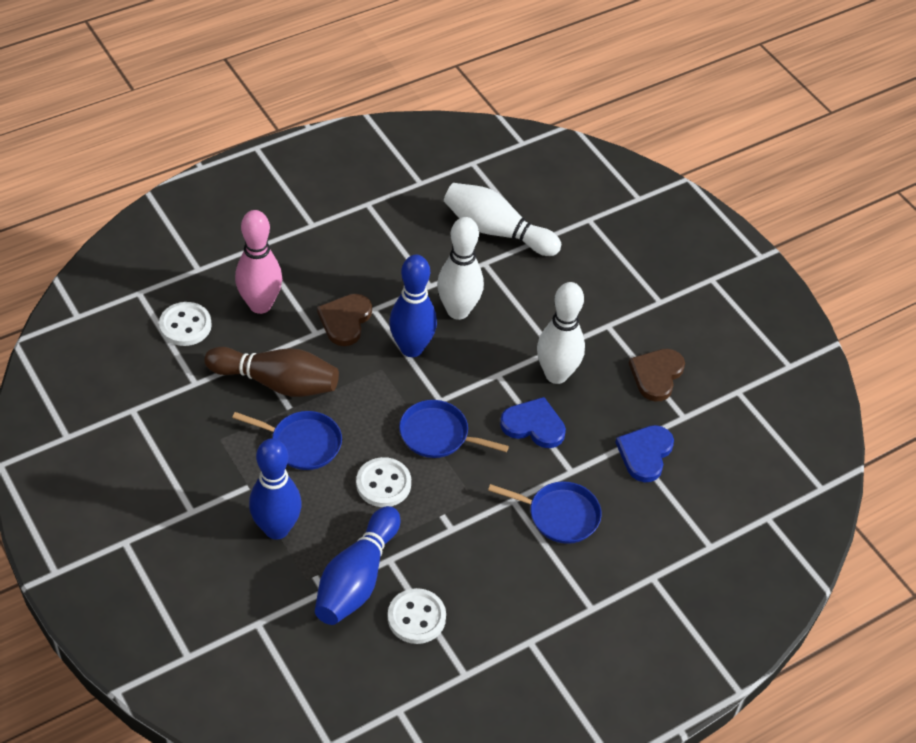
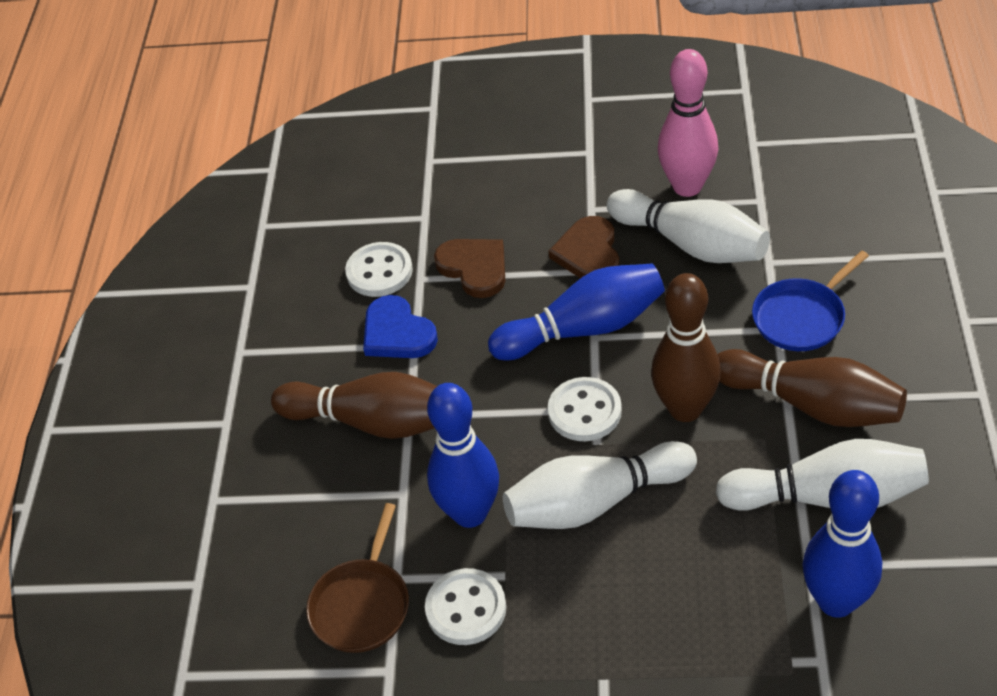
blue heart: 2 -> 1
blue pan: 3 -> 1
brown bowling pin: 1 -> 3
brown pan: 0 -> 1

